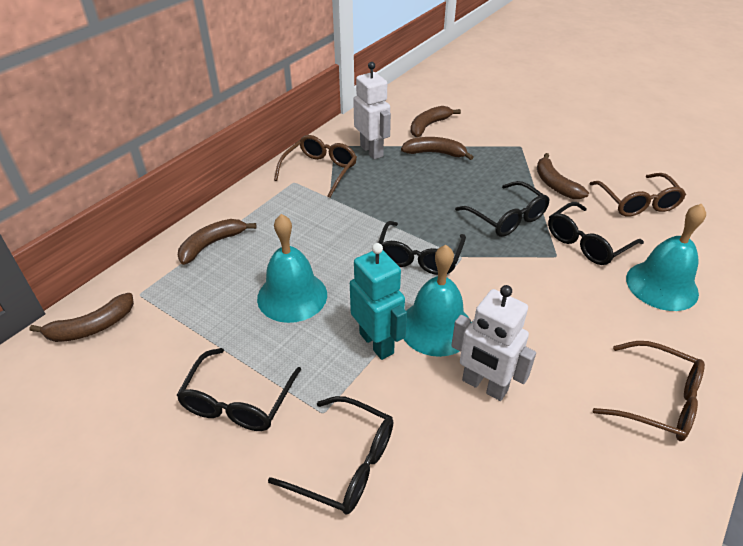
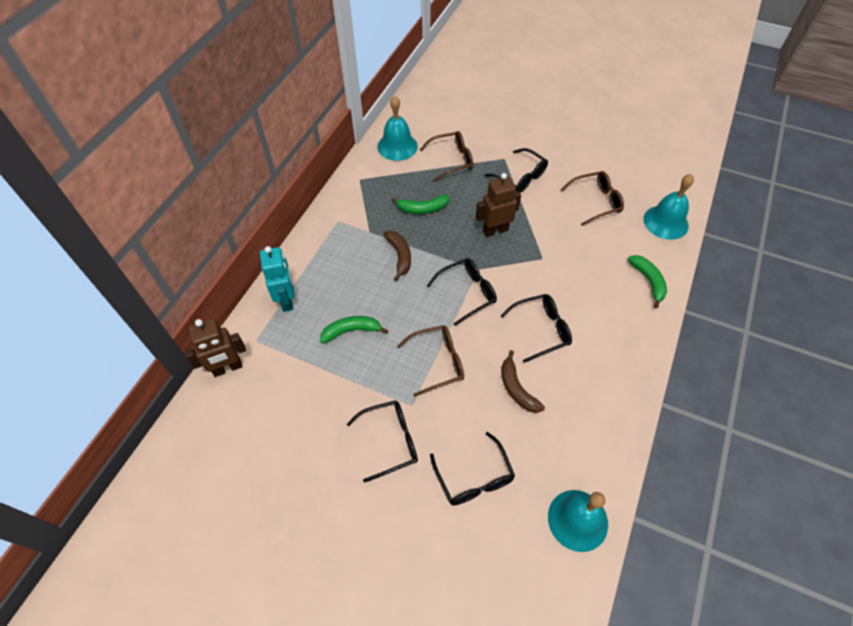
brown banana: 5 -> 2
brown robot: 0 -> 2
green banana: 0 -> 3
white robot: 2 -> 0

